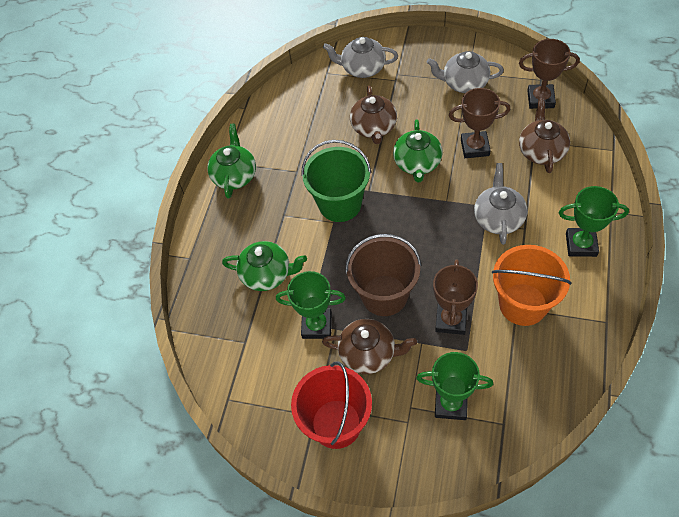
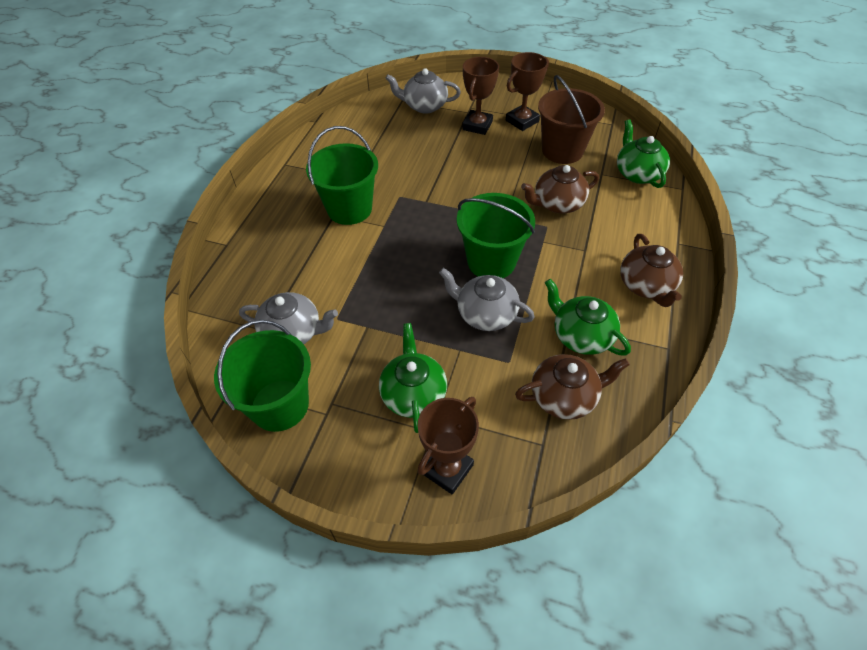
green bucket: 1 -> 3
green trophy: 3 -> 0
orange bucket: 1 -> 0
red bucket: 1 -> 0

